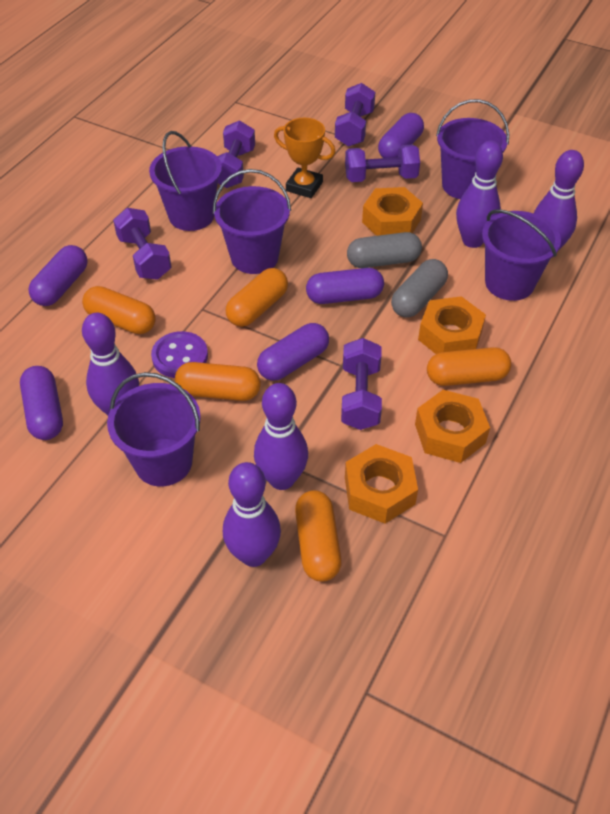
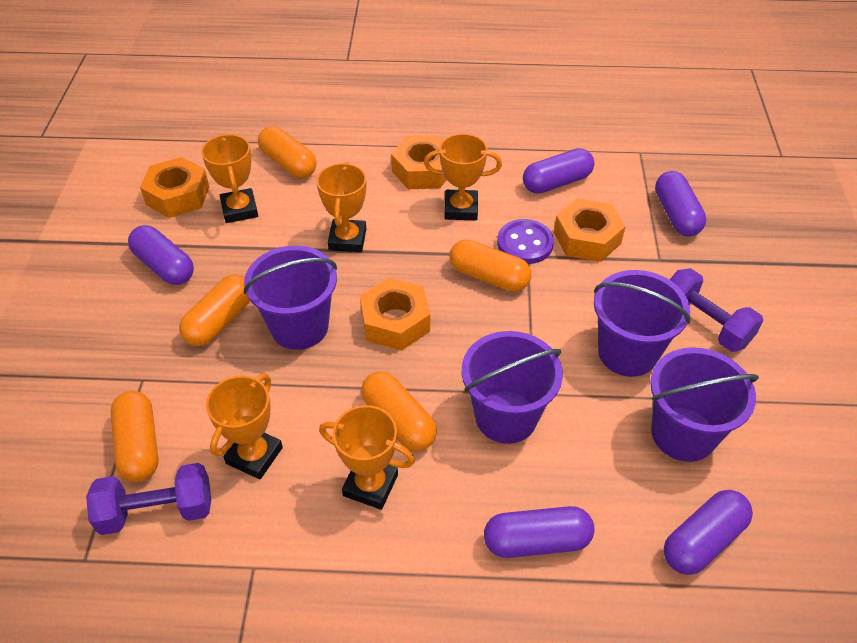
grey capsule: 2 -> 0
orange trophy: 1 -> 5
purple bowling pin: 5 -> 0
purple bucket: 5 -> 4
purple dumbbell: 5 -> 2

